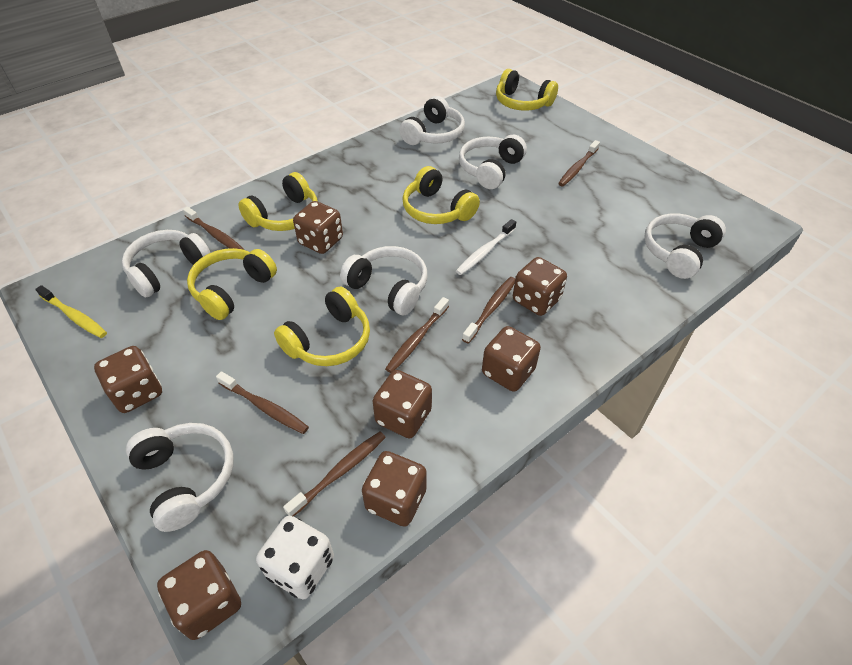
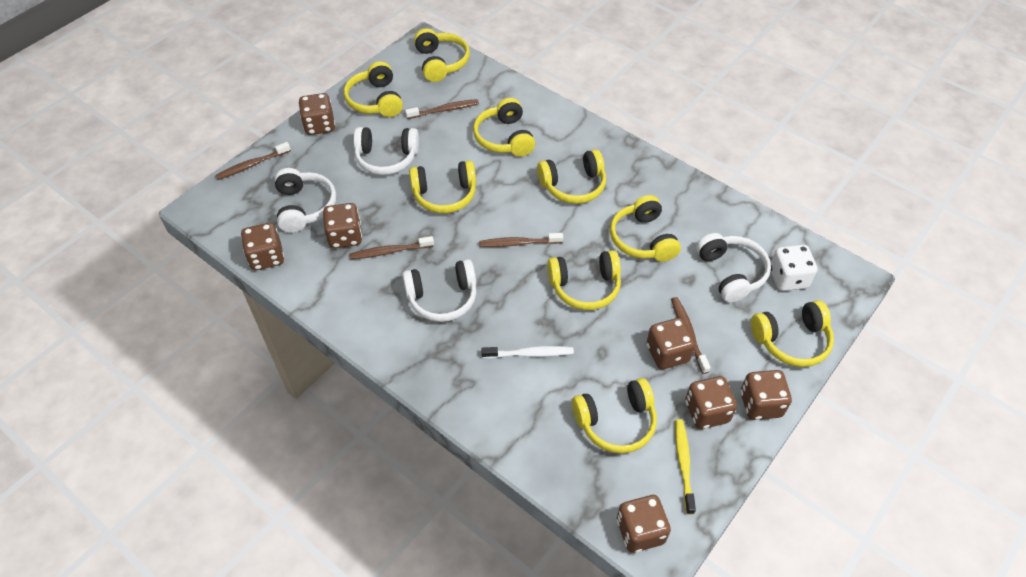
brown toothbrush: 6 -> 5
white headphones: 6 -> 4
yellow headphones: 5 -> 9

